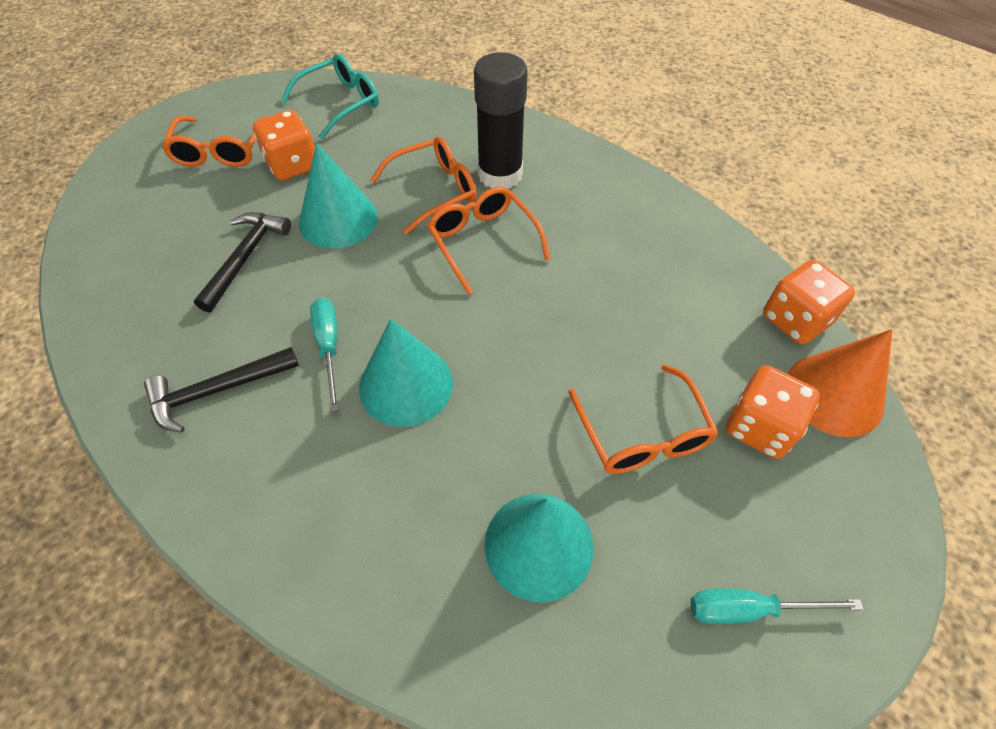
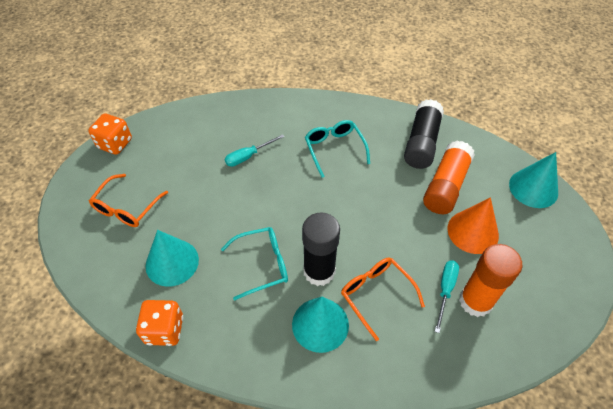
black glue stick: 1 -> 2
black hammer: 2 -> 0
orange dice: 3 -> 2
orange glasses: 4 -> 2
orange glue stick: 0 -> 2
turquoise glasses: 1 -> 2

